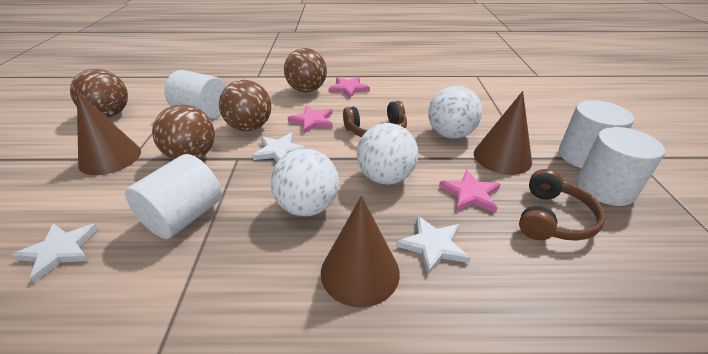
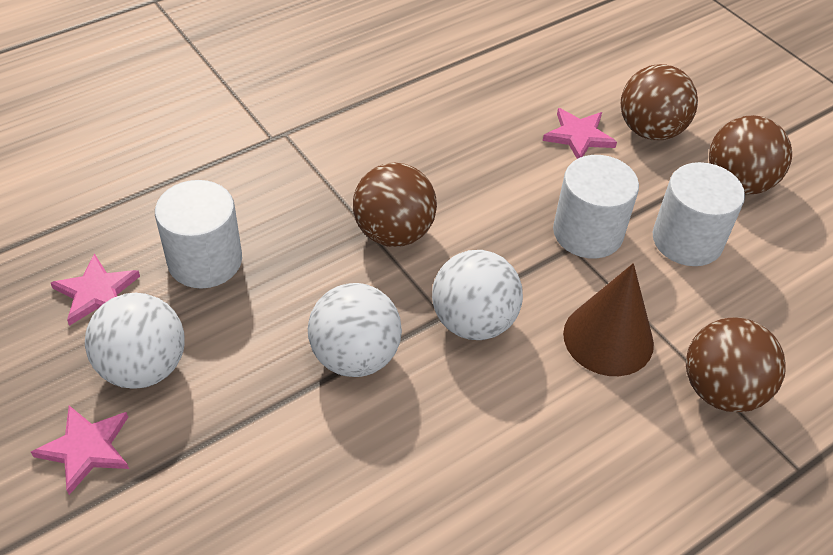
brown cone: 3 -> 1
brown headphones: 2 -> 0
white cylinder: 4 -> 3
white star: 3 -> 0

